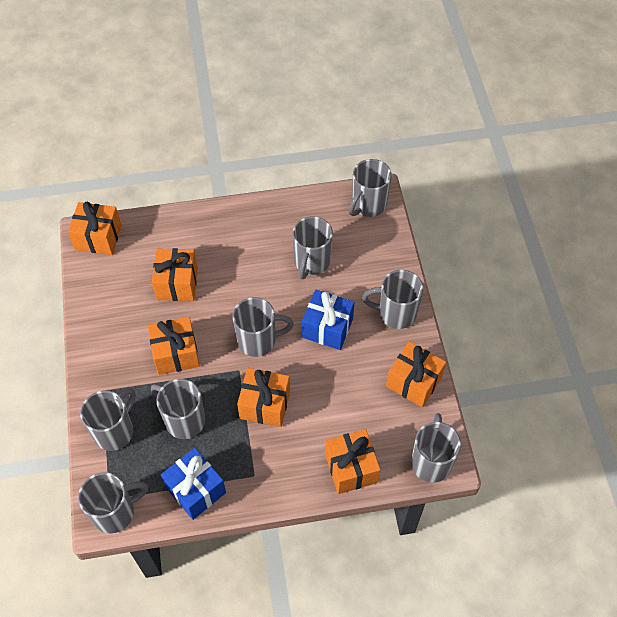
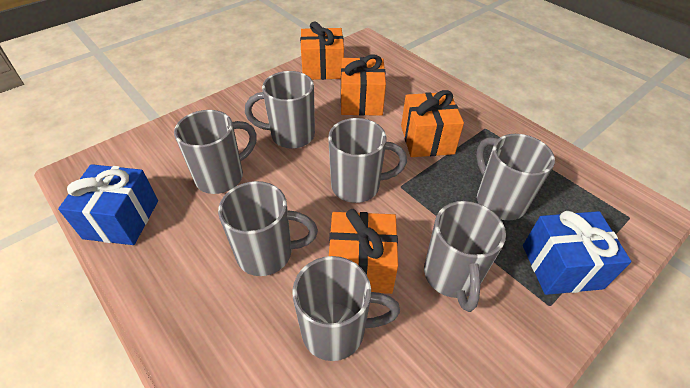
grey mug: 8 -> 7
orange gift: 6 -> 4

